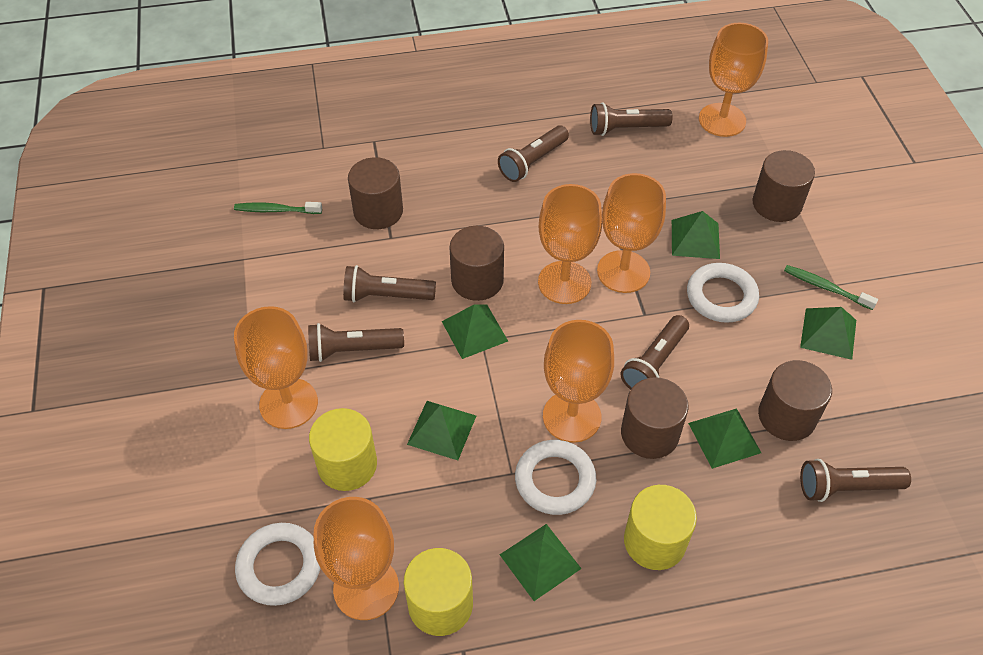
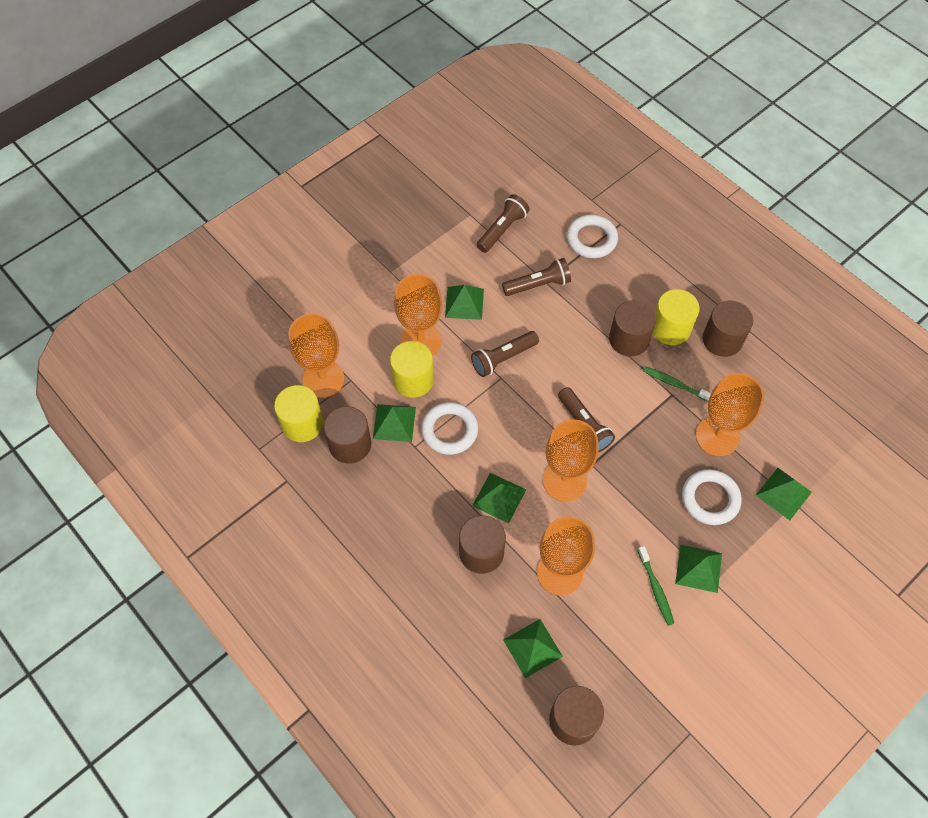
brown flashlight: 6 -> 4
orange goblet: 6 -> 5

